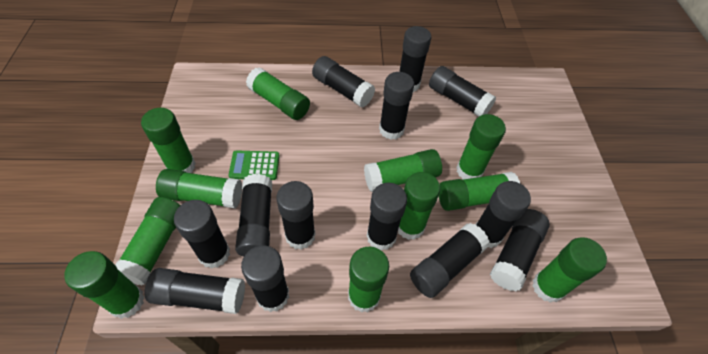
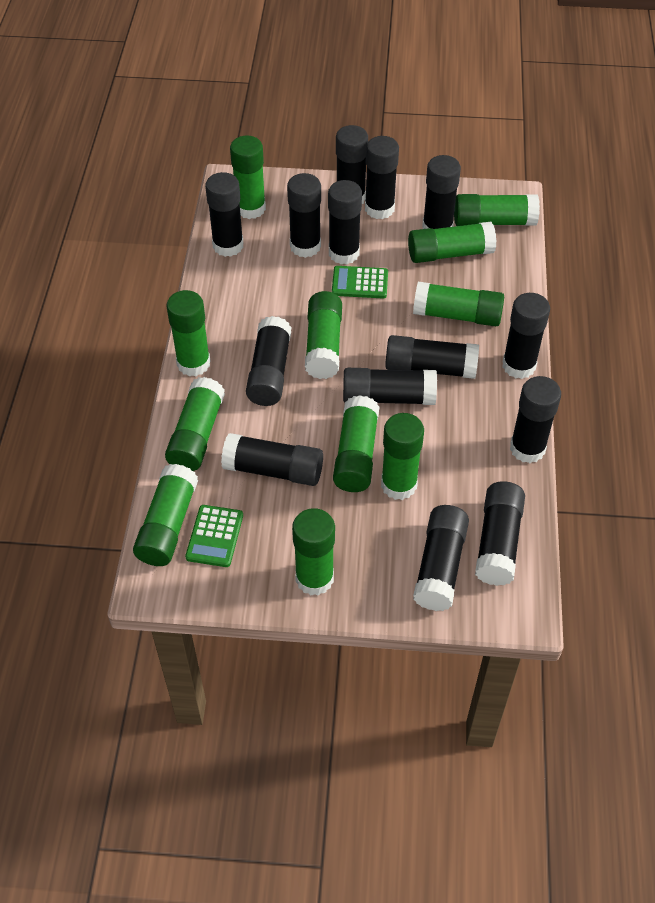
black glue stick: 13 -> 14
green calculator: 1 -> 2

